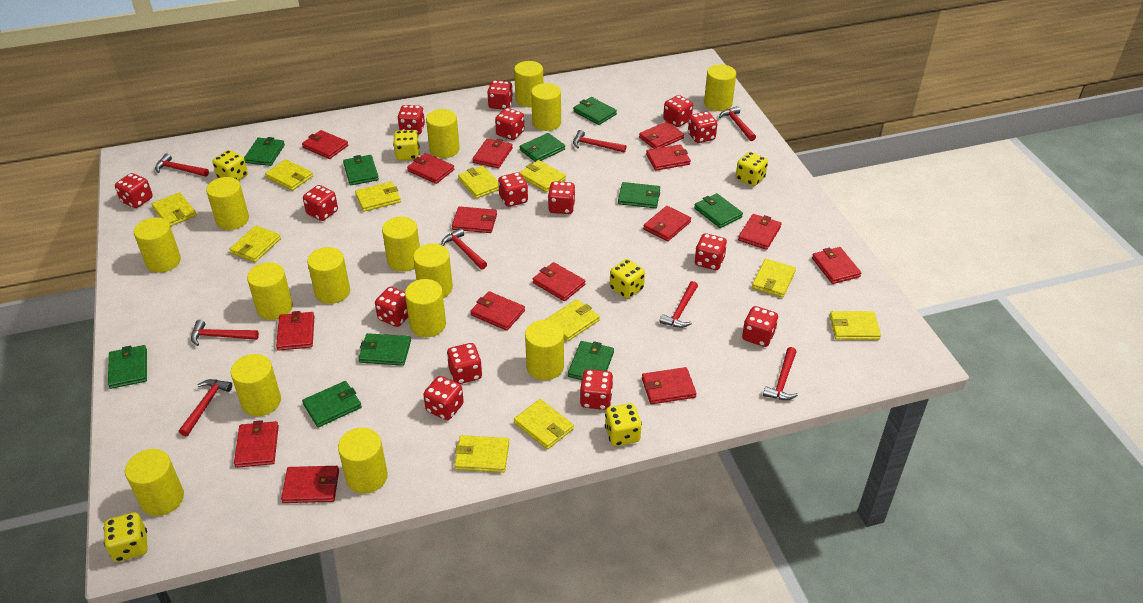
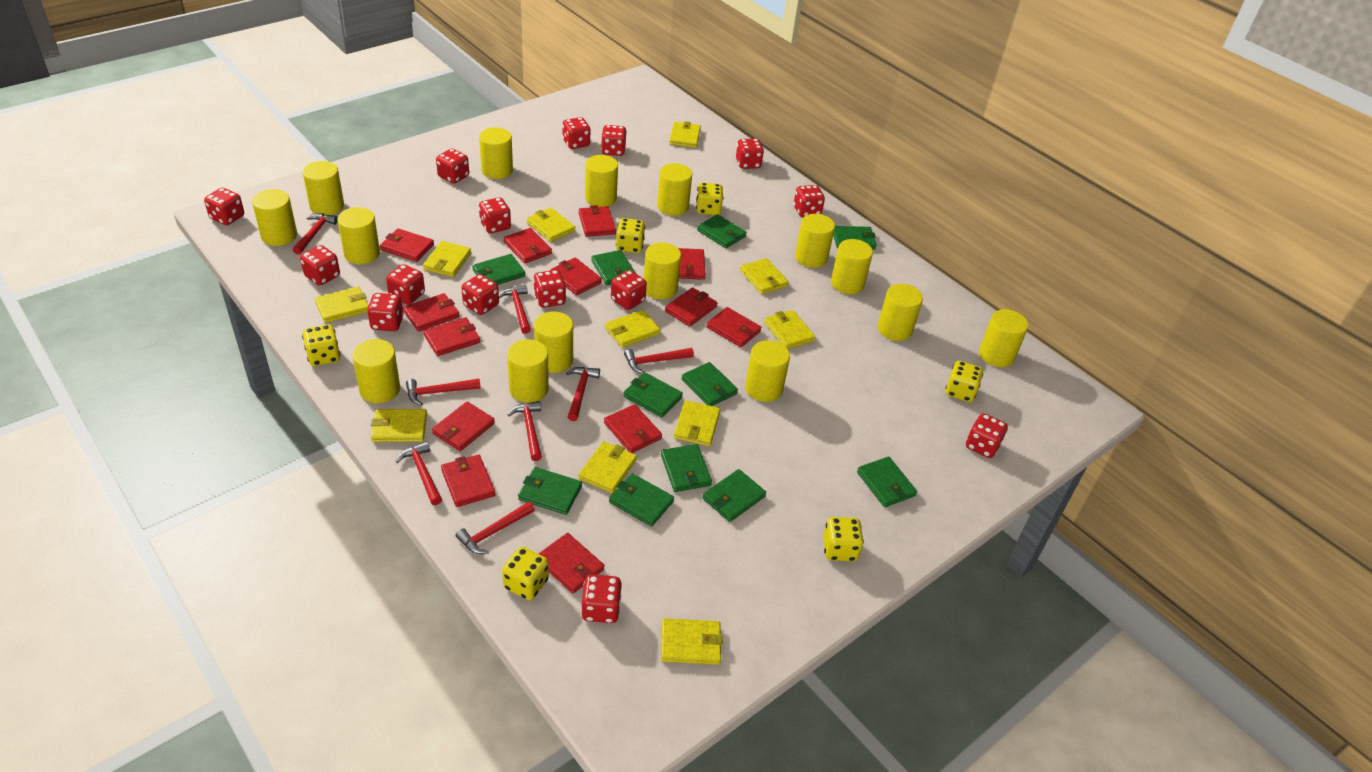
green wallet: 10 -> 11
red wallet: 15 -> 13

